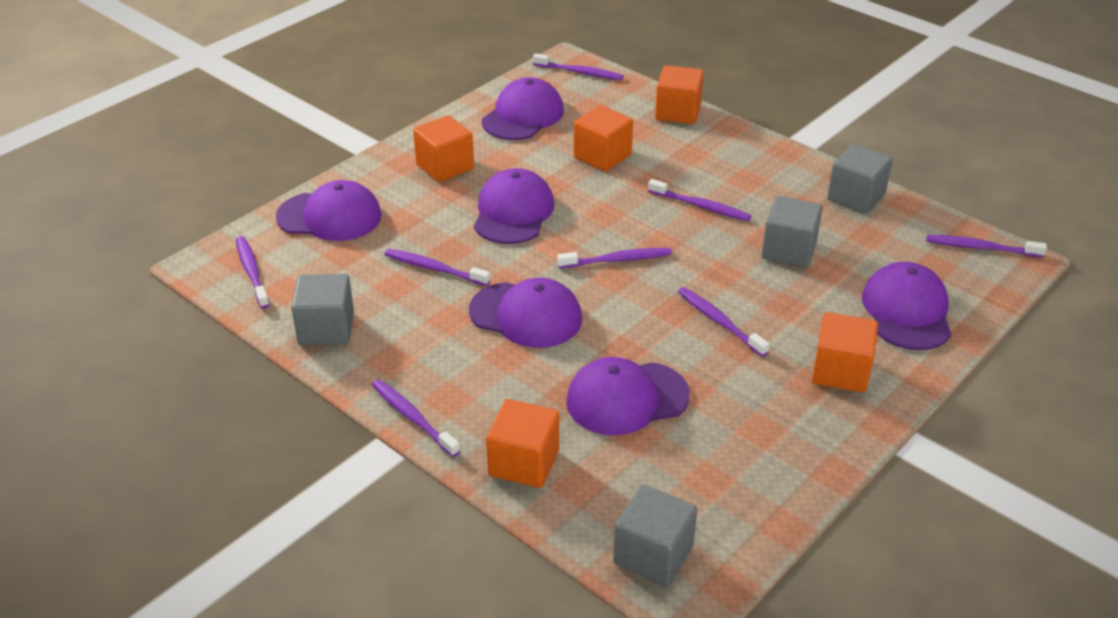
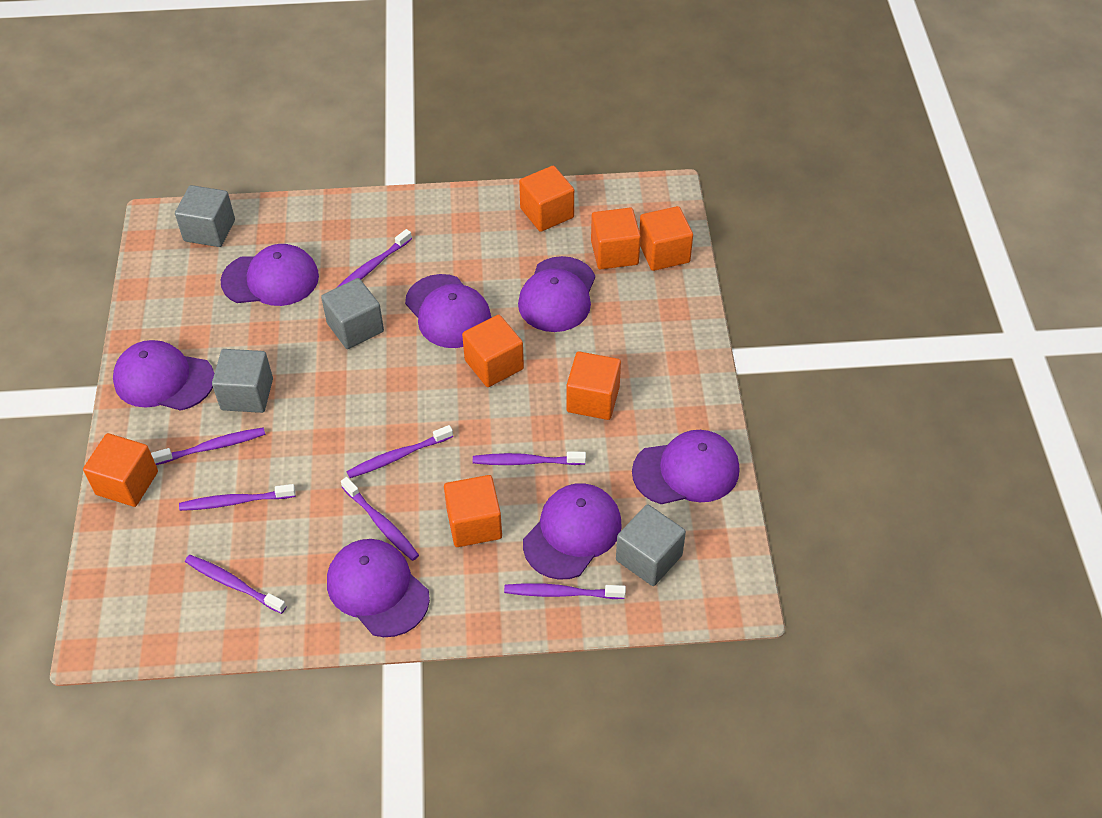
orange cube: 5 -> 7
purple cap: 6 -> 7

